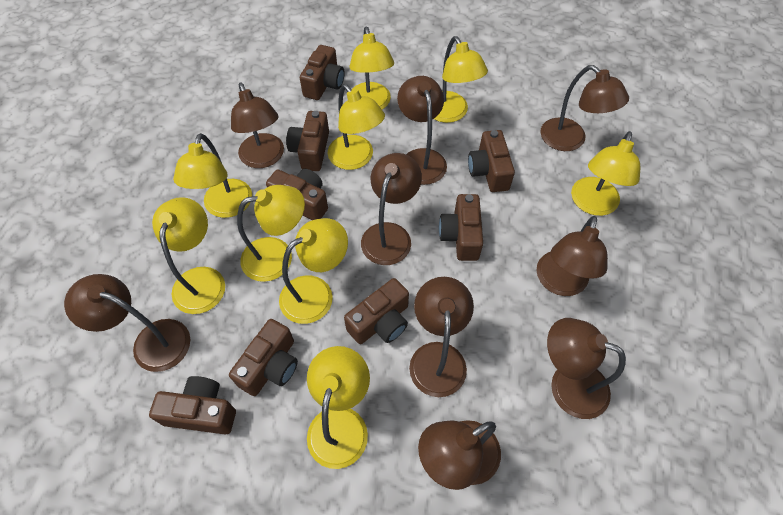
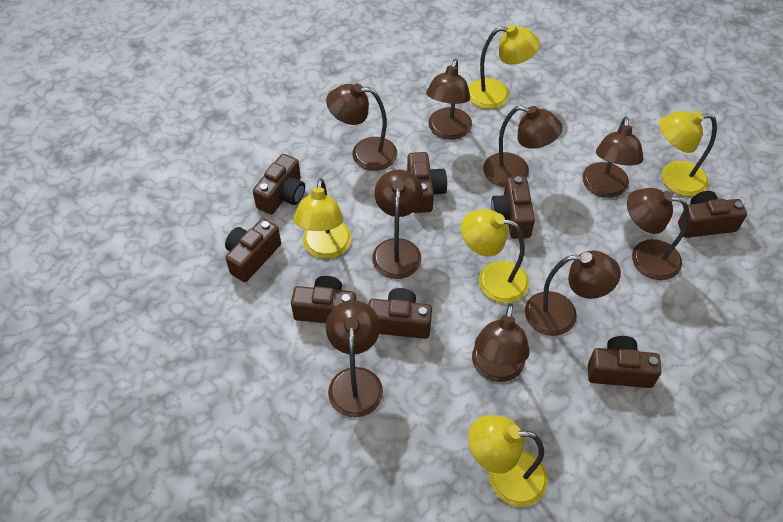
yellow lamp: 9 -> 5

